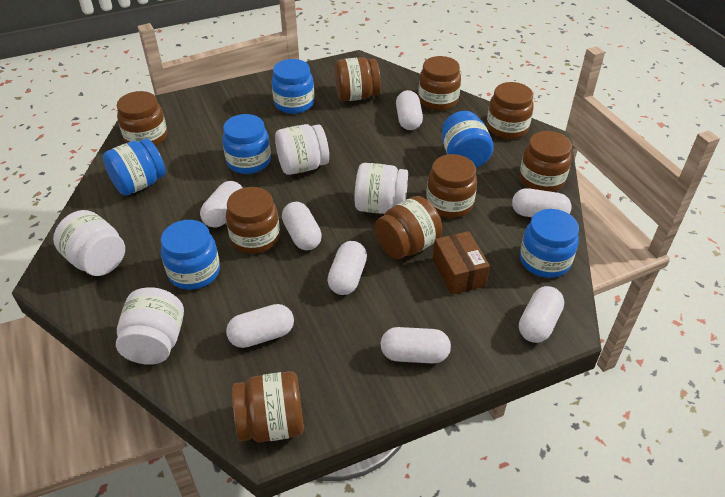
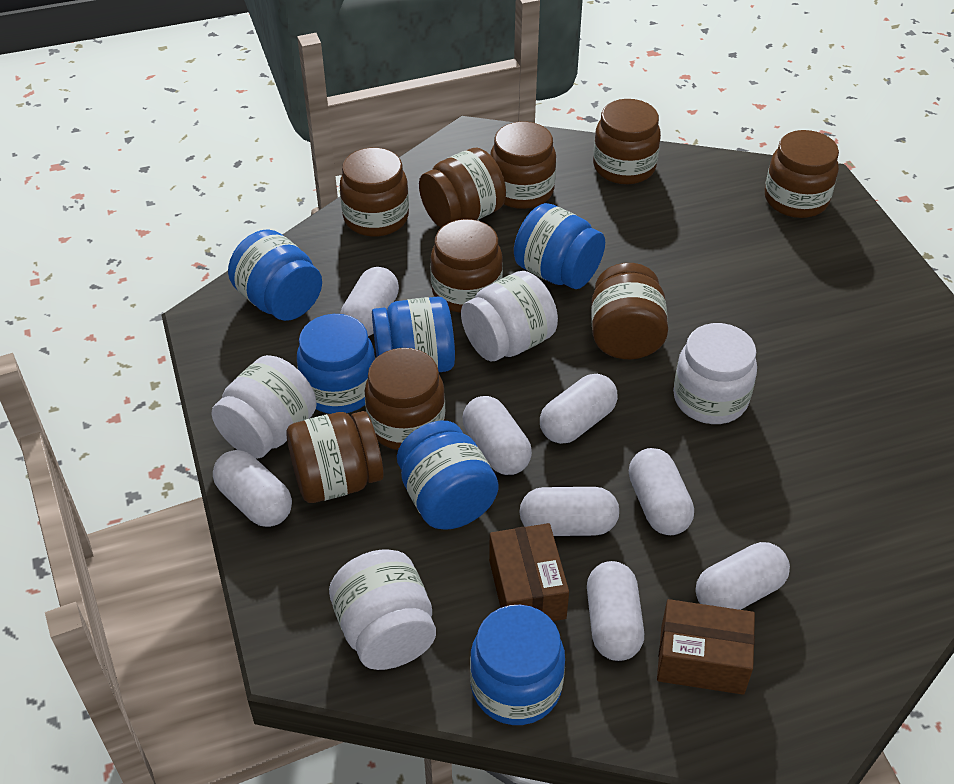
brown box: 1 -> 2

